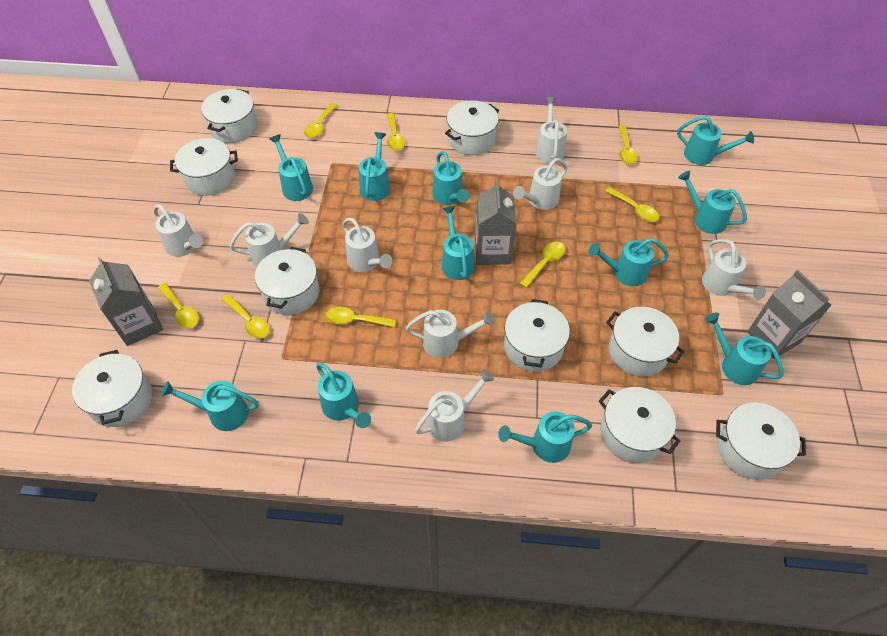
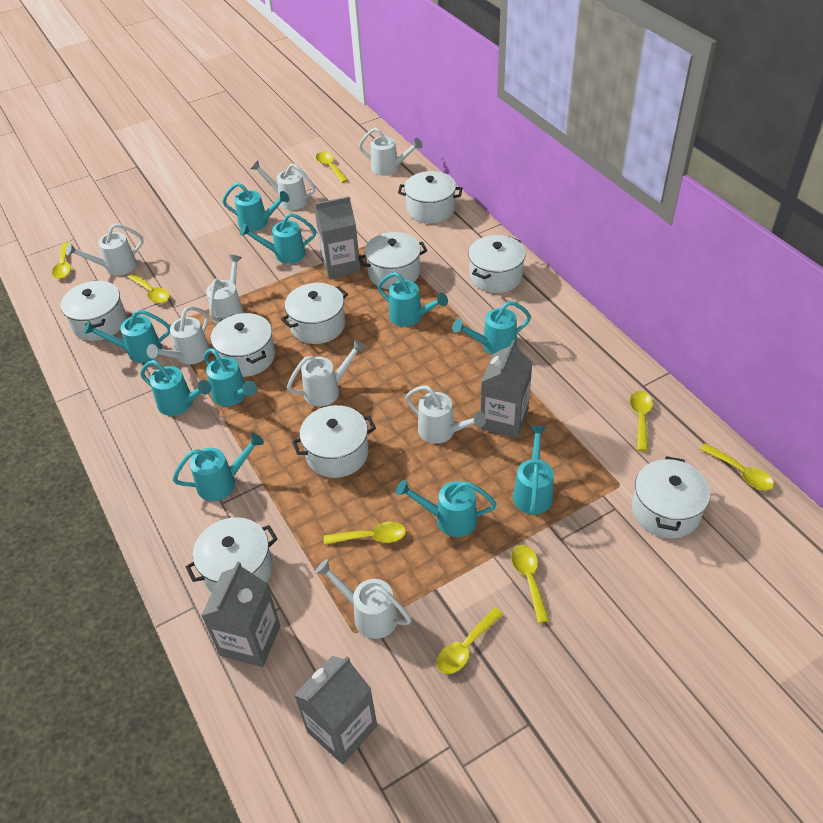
grey carton: 3 -> 4
turquoise watering can: 11 -> 10

